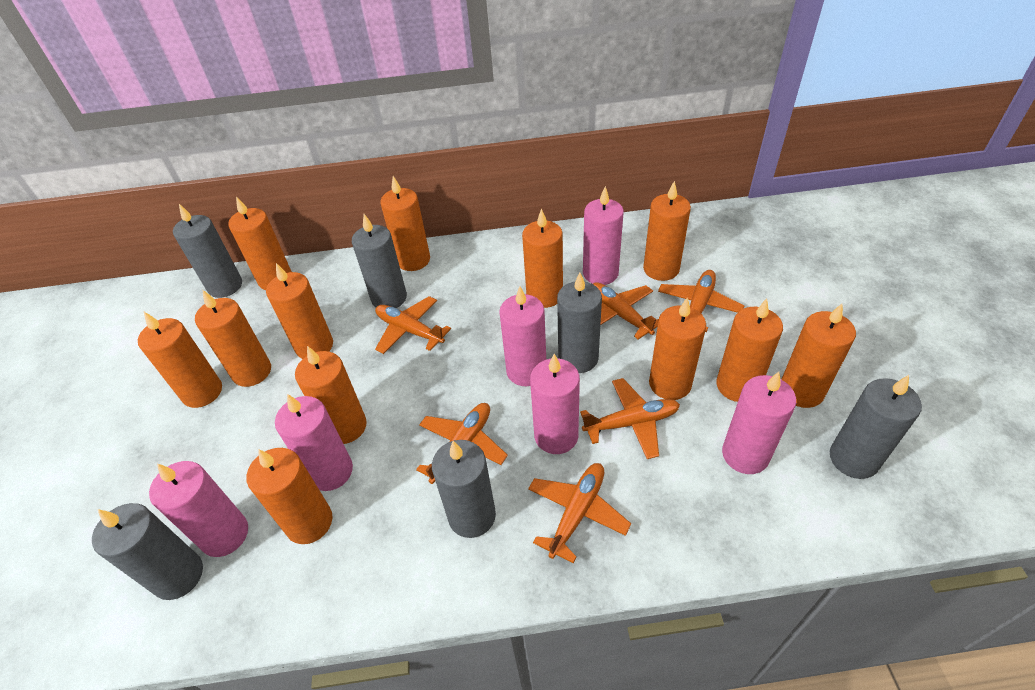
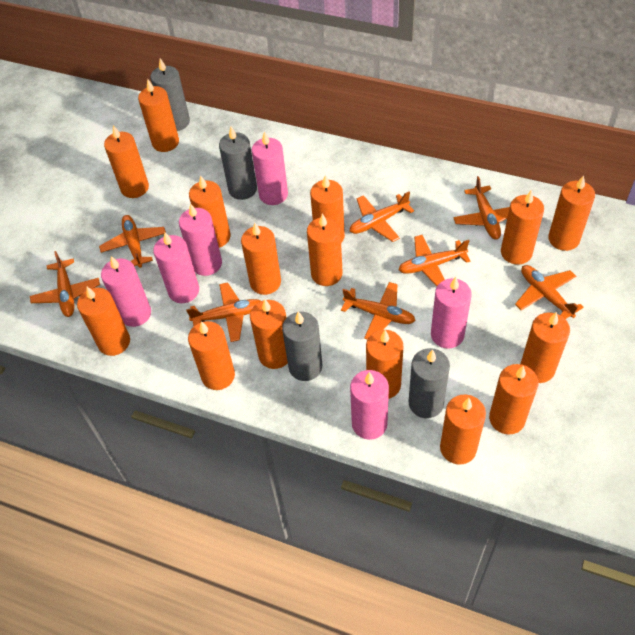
grey candle: 6 -> 4
orange candle: 12 -> 15
orange plane: 6 -> 8

